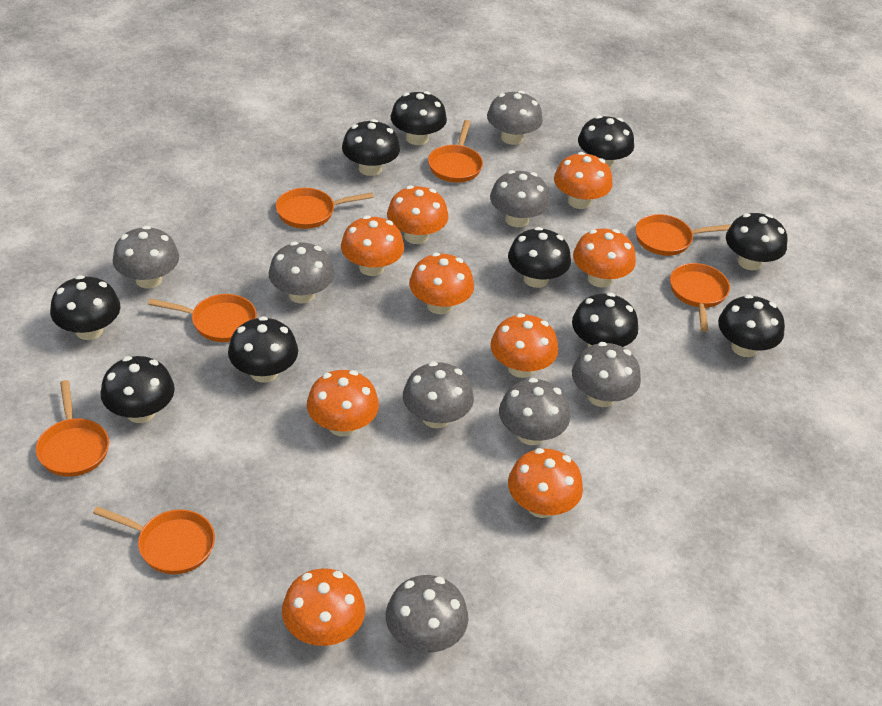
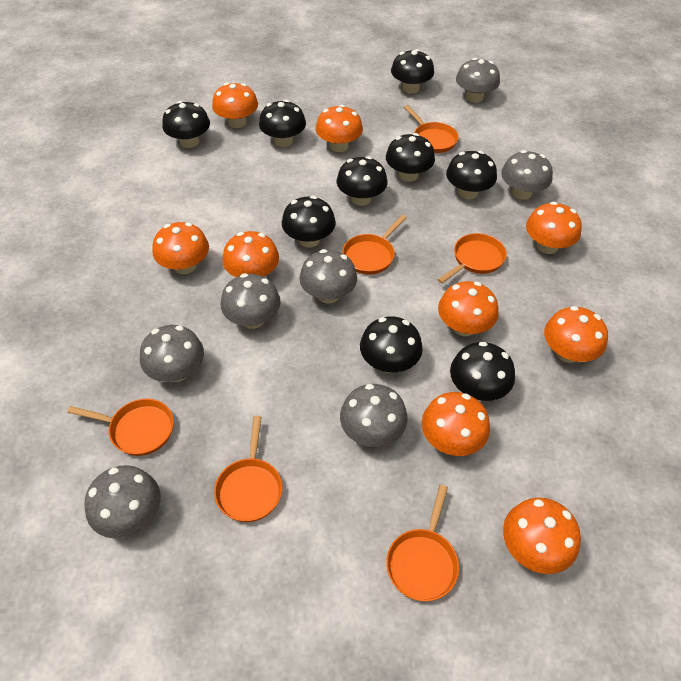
black mushroom: 10 -> 9
grey mushroom: 8 -> 7
orange pan: 7 -> 6

